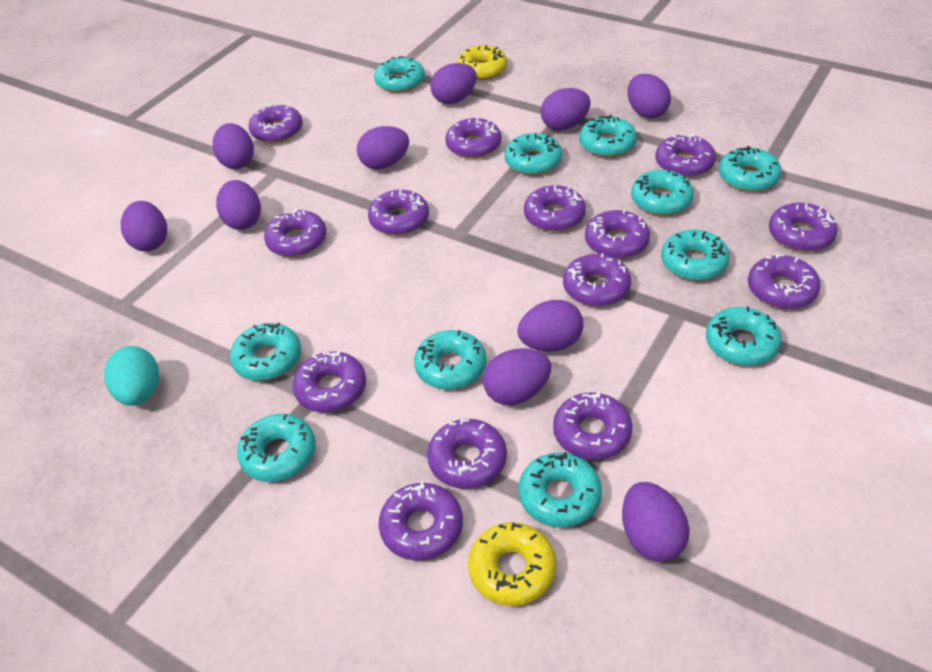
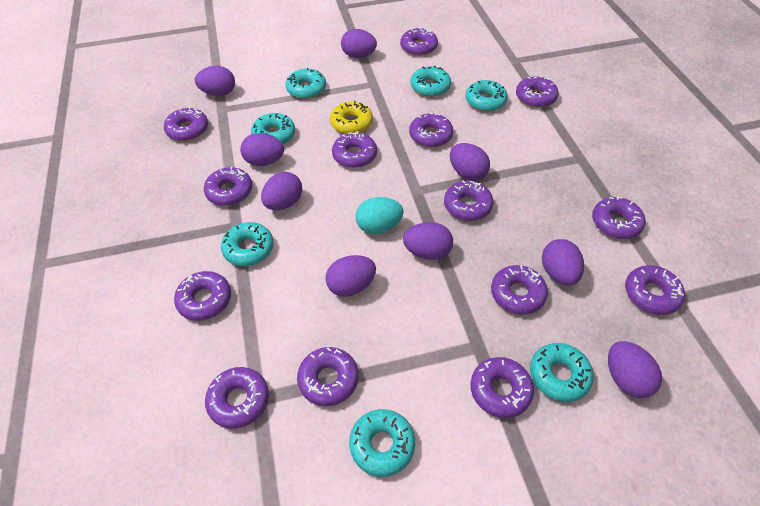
purple egg: 10 -> 9
turquoise donut: 11 -> 7
yellow donut: 2 -> 1

